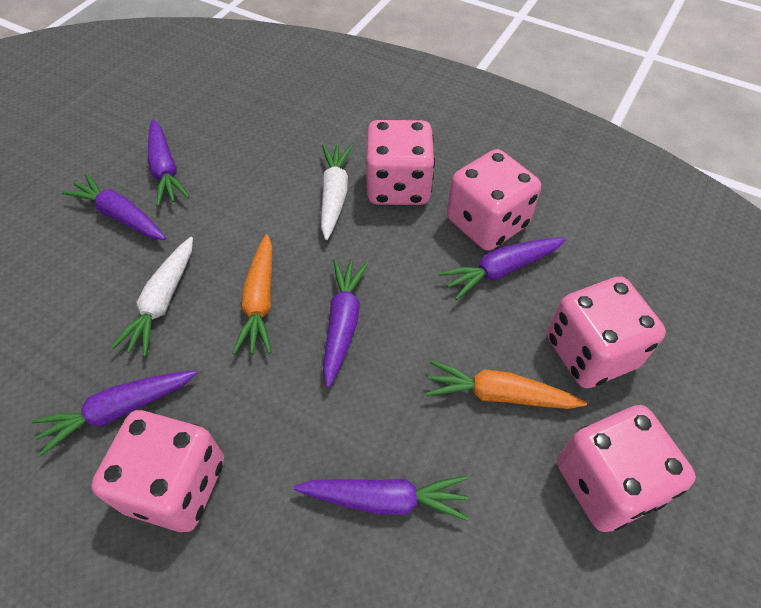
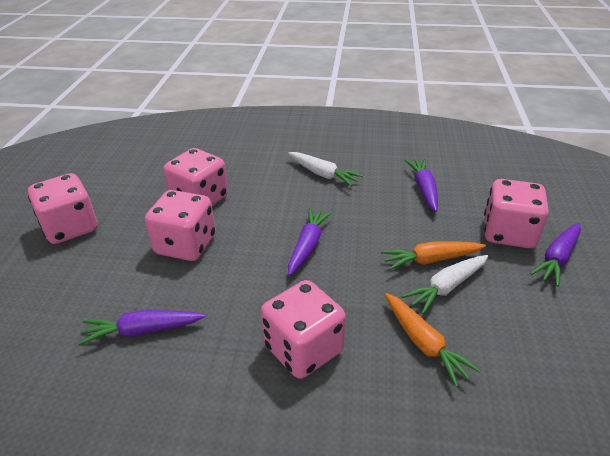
purple carrot: 6 -> 4

